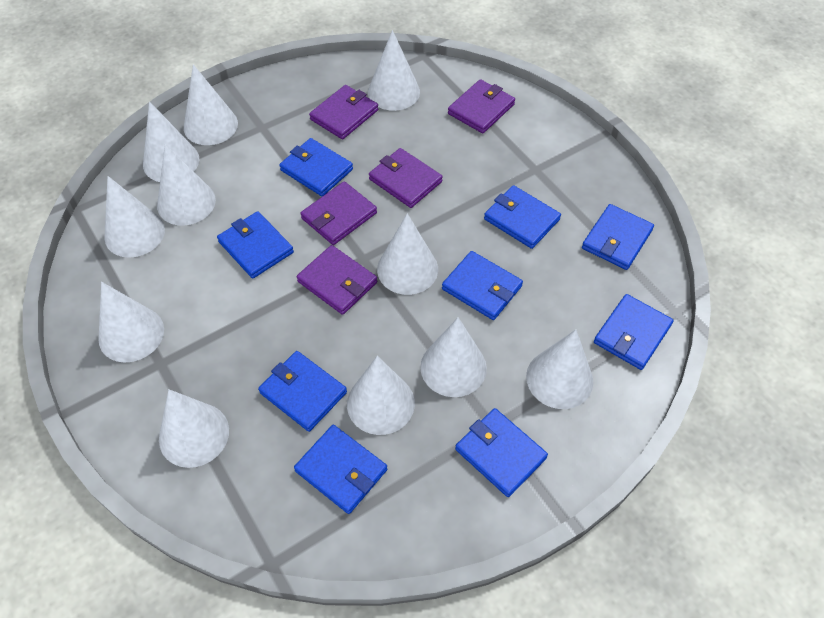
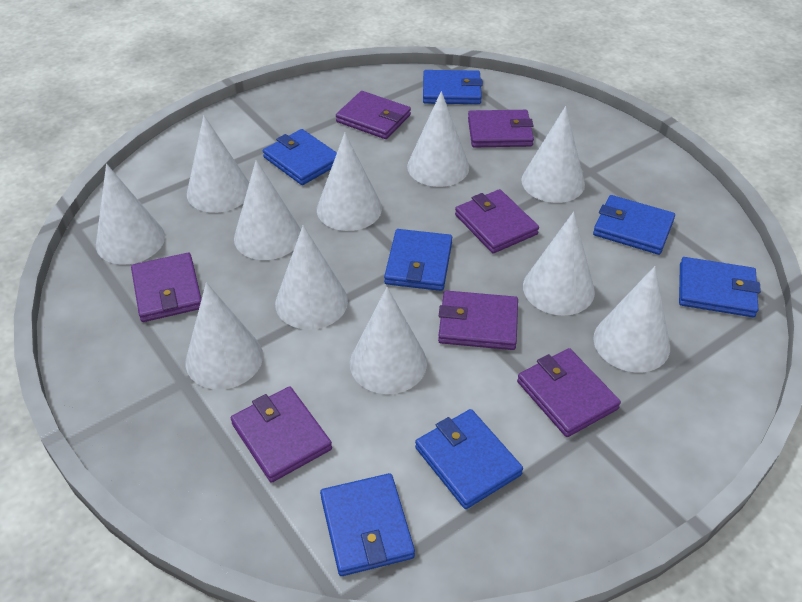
blue wallet: 9 -> 7
purple wallet: 5 -> 7

